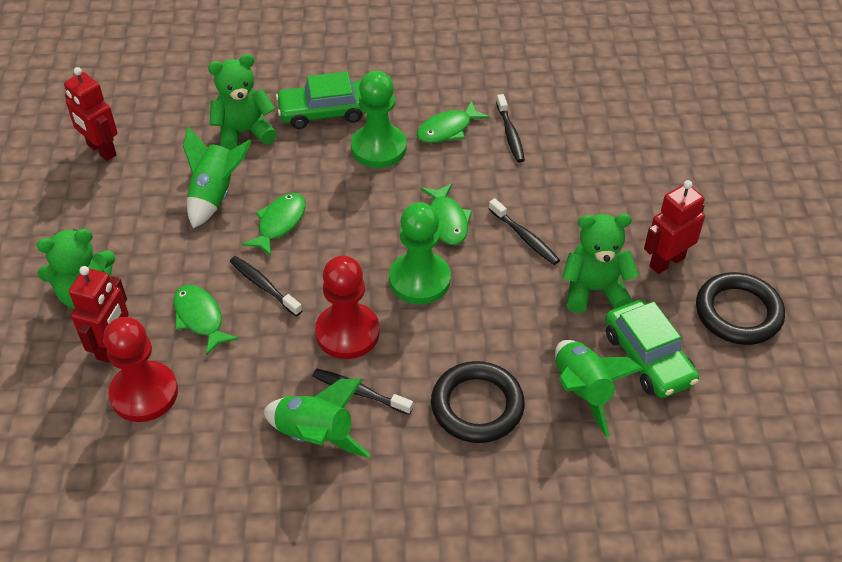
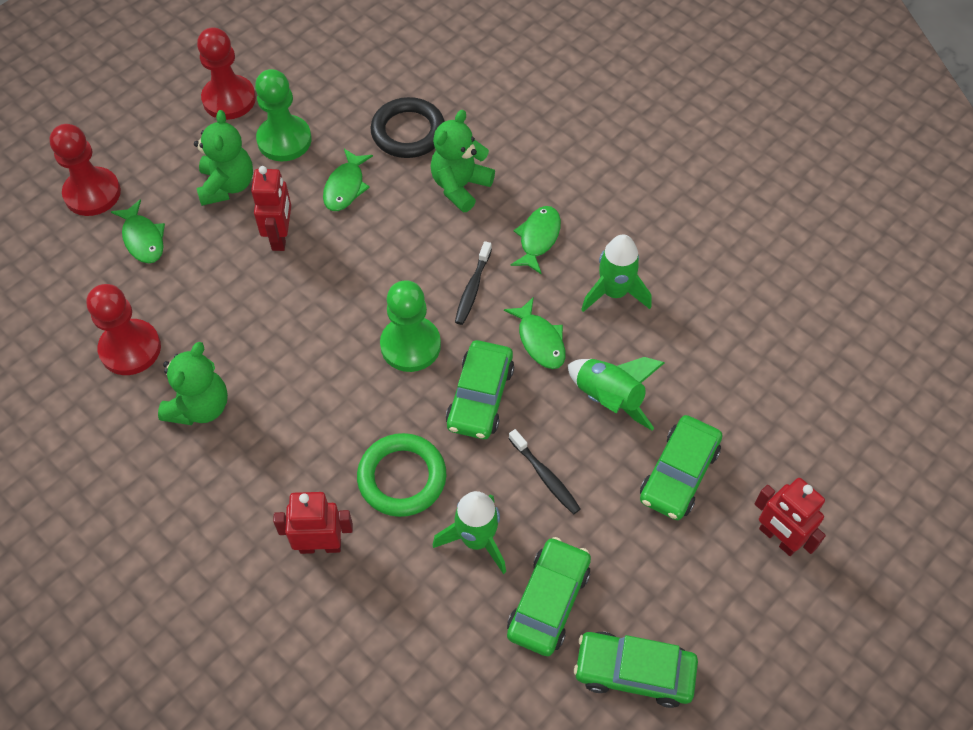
black ring: 2 -> 1
black toothbrush: 4 -> 2
green car: 2 -> 4
green ring: 0 -> 1
red pawn: 2 -> 3

